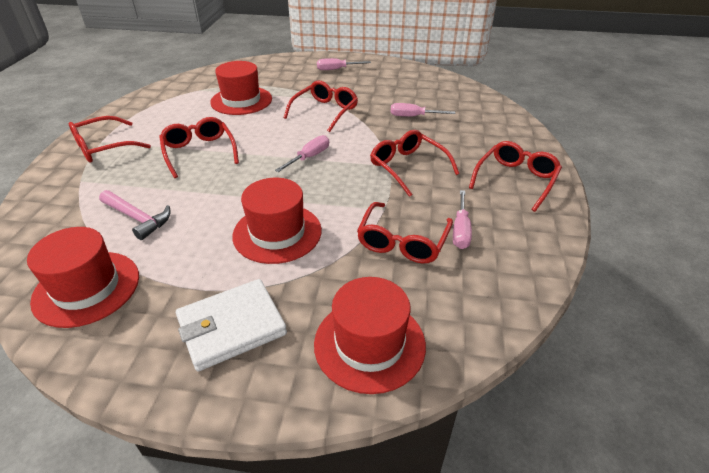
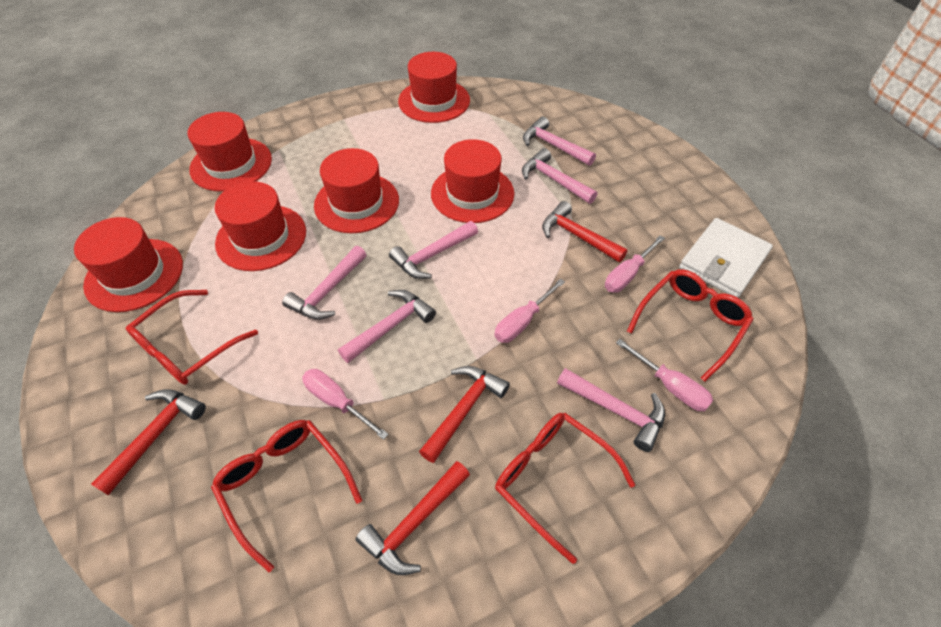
pink hammer: 1 -> 6
red glasses: 6 -> 4
red hammer: 0 -> 4
red hat: 4 -> 6

